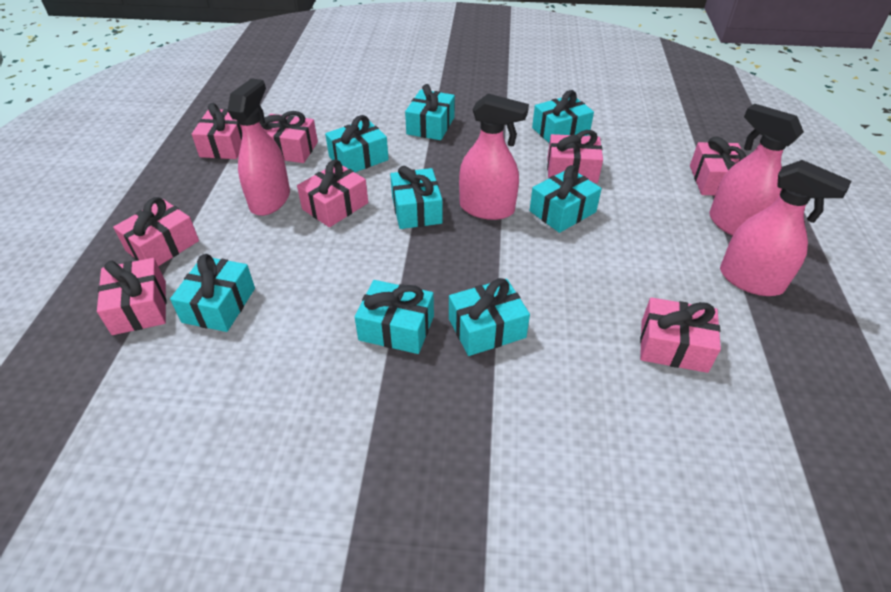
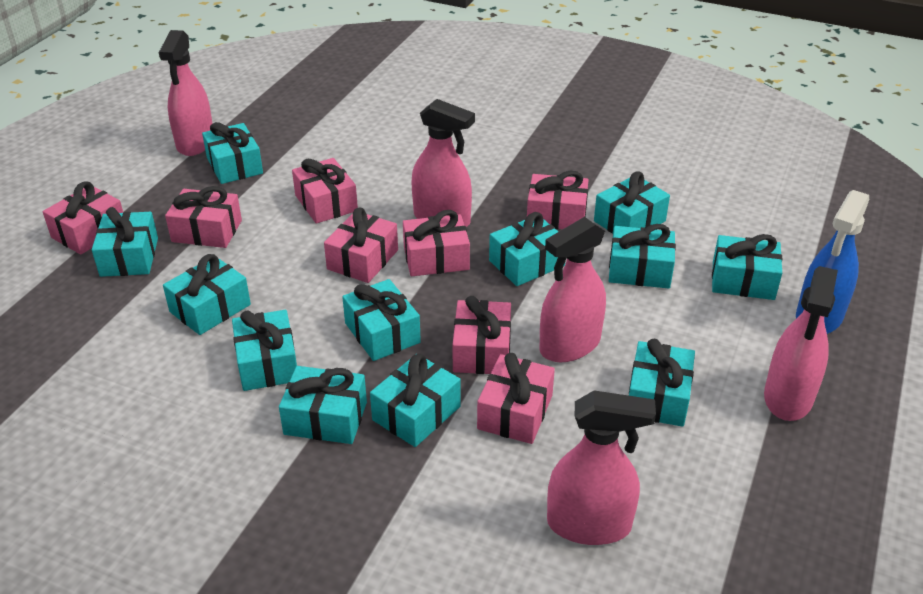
blue spray bottle: 0 -> 1
pink spray bottle: 4 -> 5
turquoise gift: 8 -> 12

